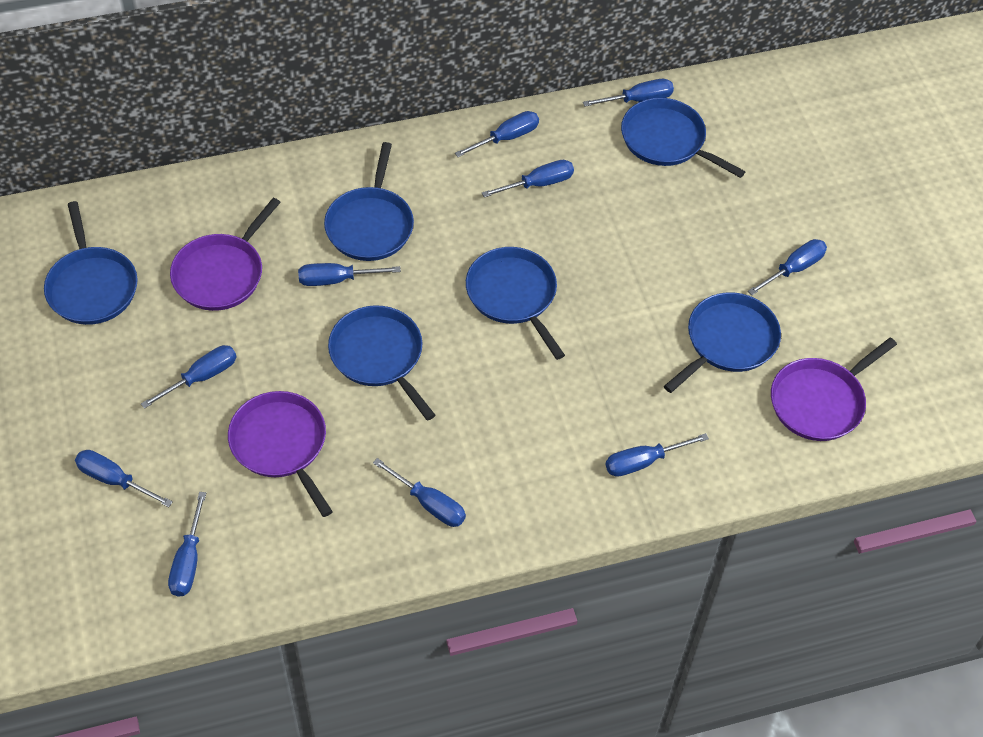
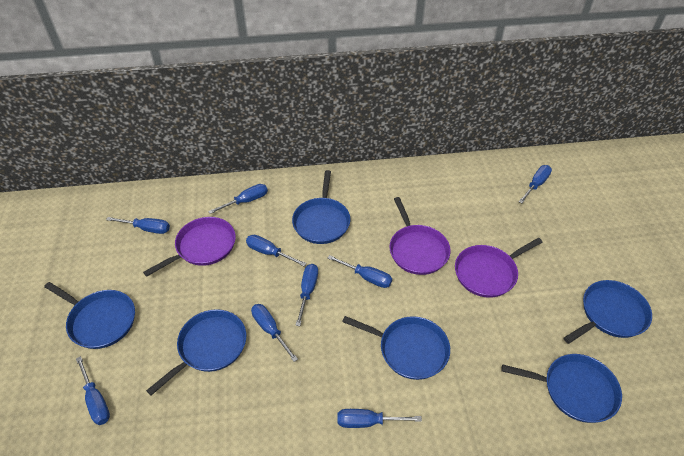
blue screwdriver: 10 -> 9

